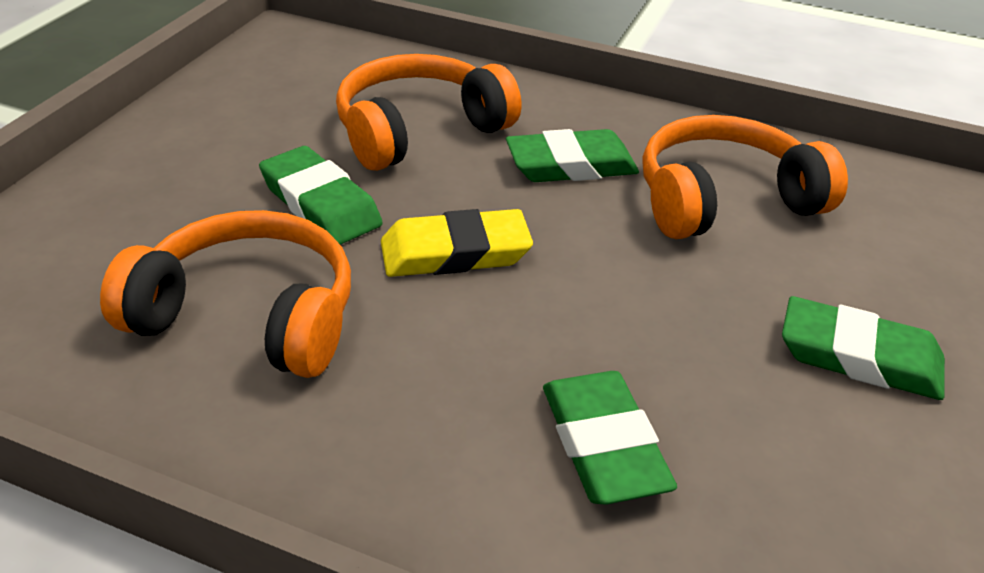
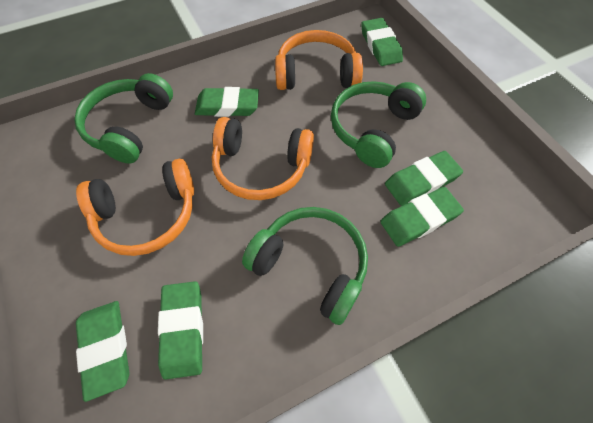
green eraser: 4 -> 6
green headphones: 0 -> 3
yellow eraser: 1 -> 0

